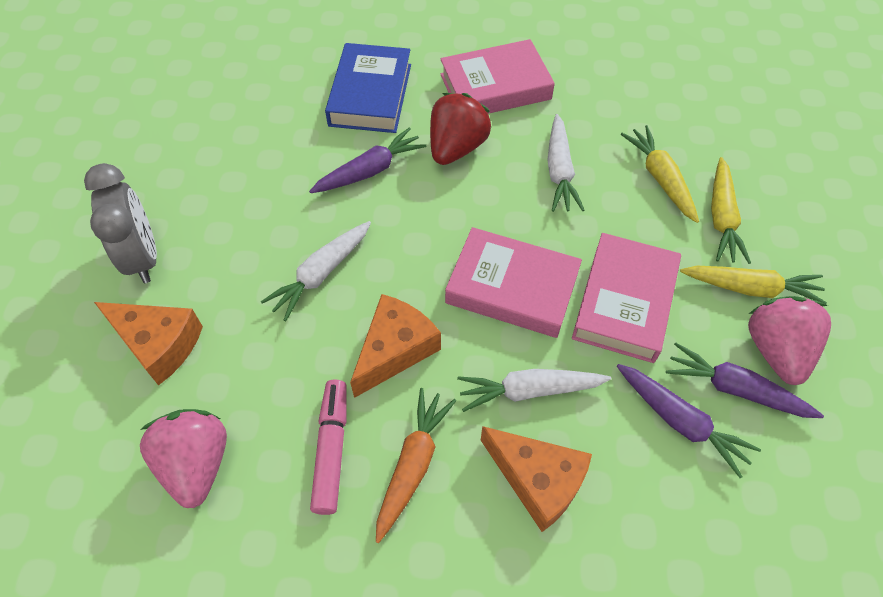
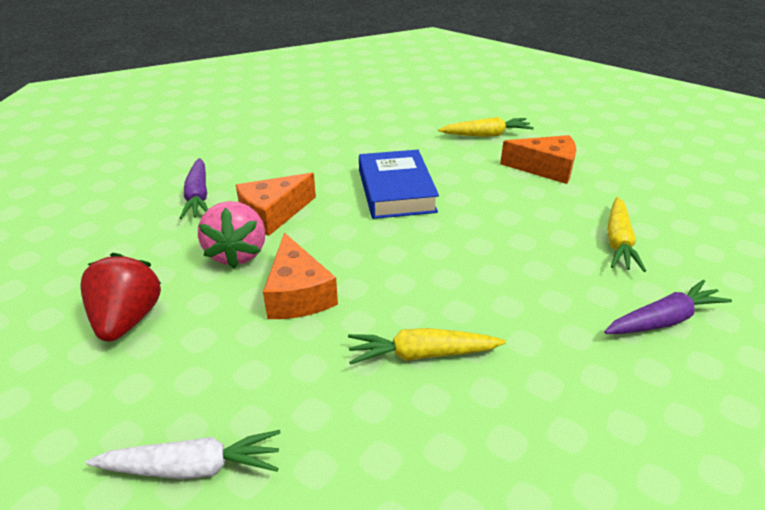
grey clock: 1 -> 0
orange carrot: 1 -> 0
pink book: 3 -> 0
pink marker: 1 -> 0
pink strawberry: 2 -> 1
purple carrot: 3 -> 2
white carrot: 3 -> 1

